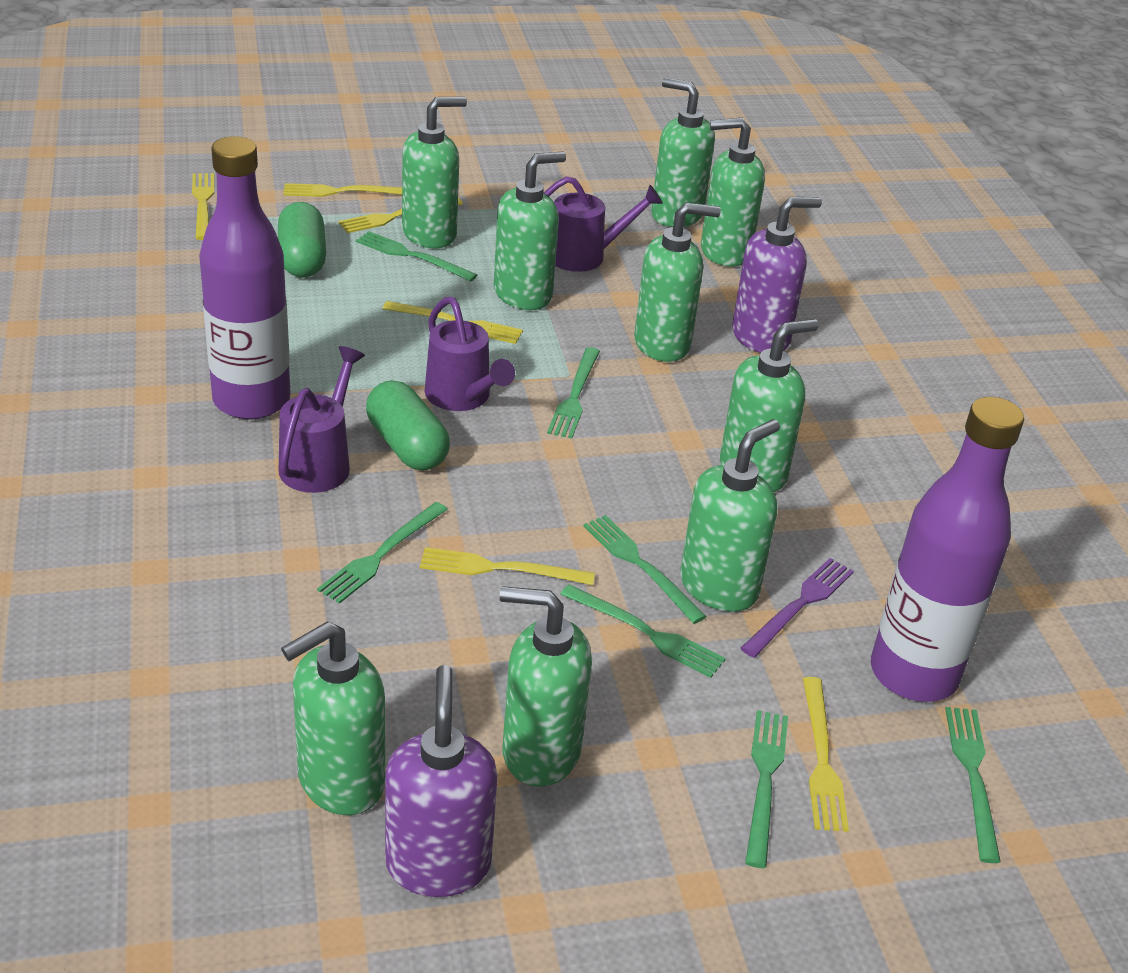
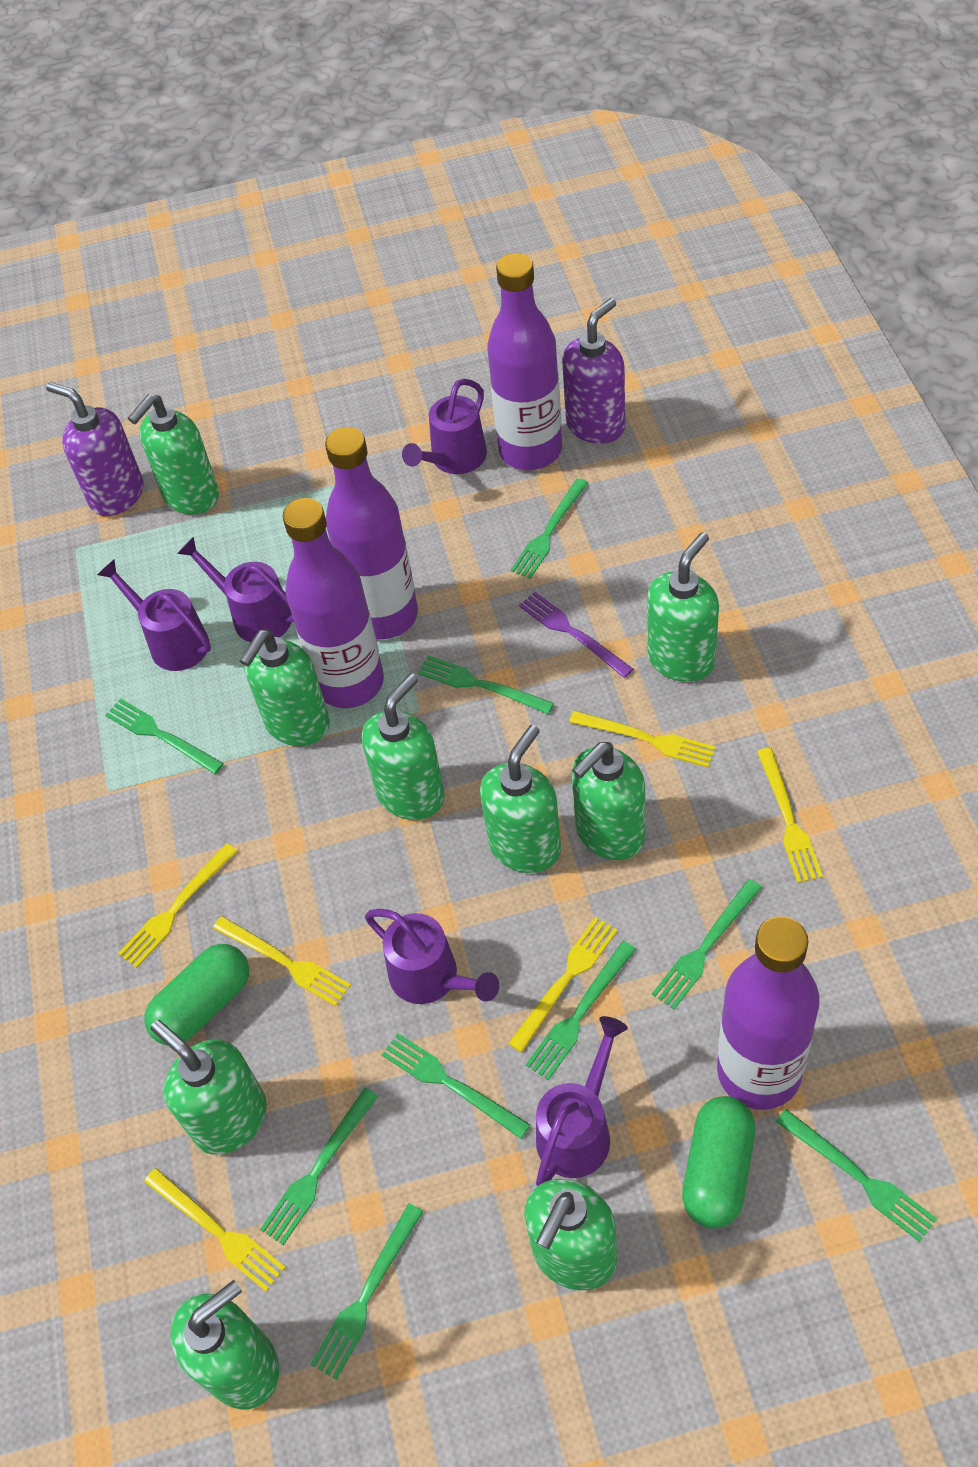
green fork: 7 -> 9
purple bottle: 2 -> 4
purple watering can: 3 -> 5

